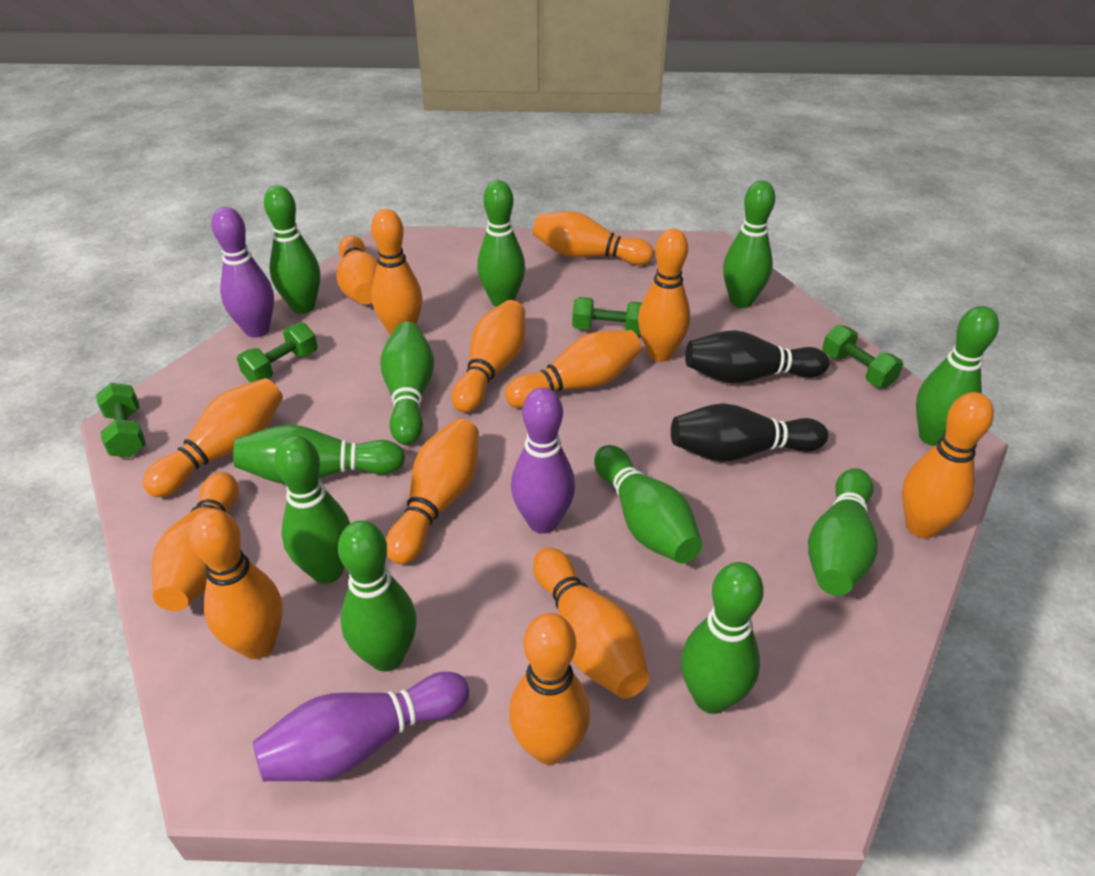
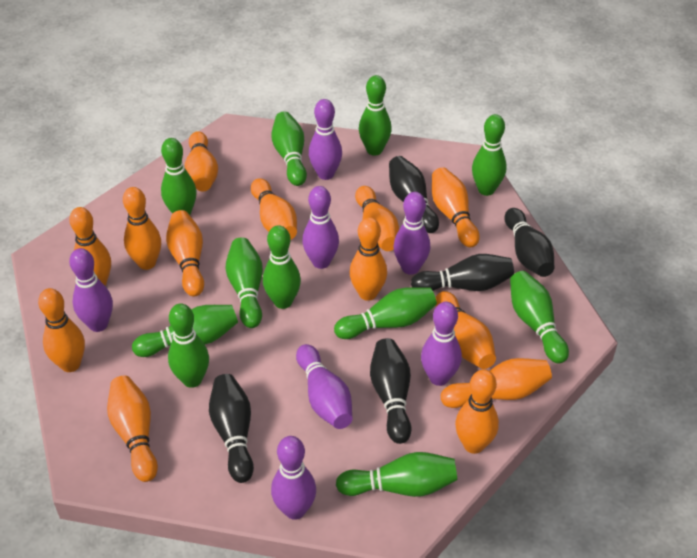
black bowling pin: 2 -> 5
green dumbbell: 4 -> 0
purple bowling pin: 3 -> 7

